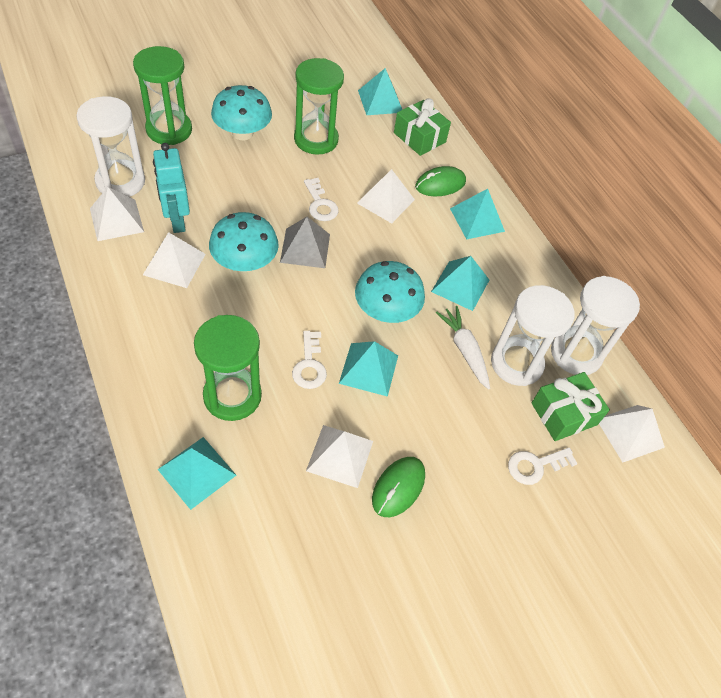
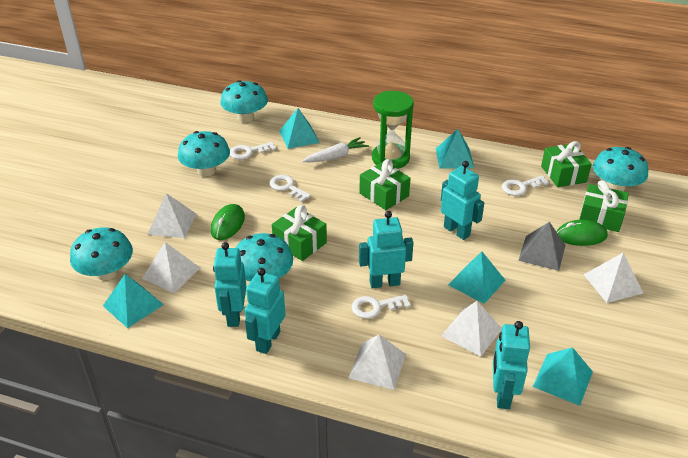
green gift: 2 -> 4
green hourglass: 3 -> 1
turquoise mushroom: 3 -> 5
turquoise robot: 1 -> 5
white hourglass: 3 -> 0
white key: 3 -> 4

